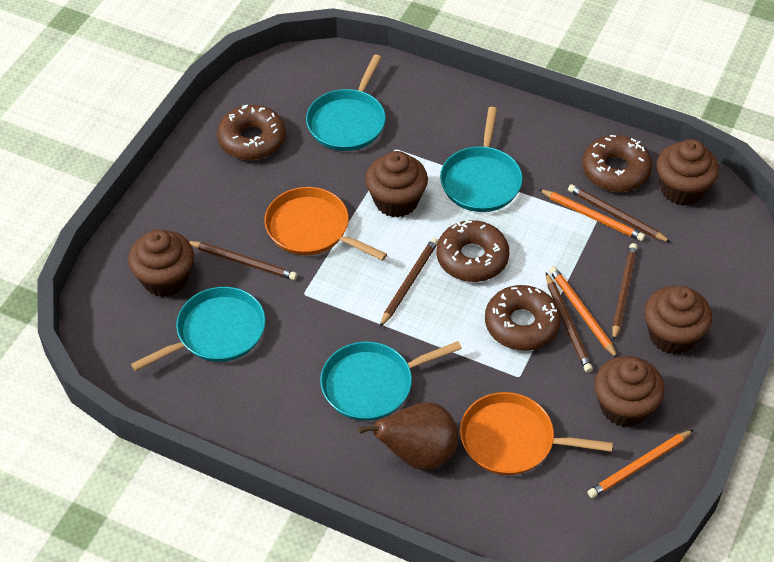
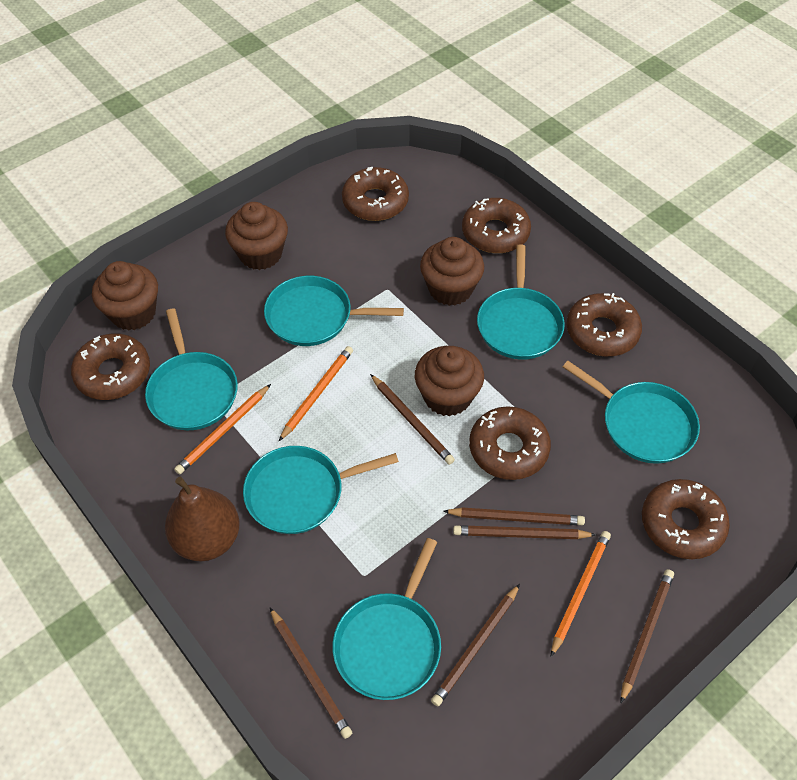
brown cupcake: 5 -> 4
brown donut: 4 -> 6
brown pencil: 5 -> 6
orange pan: 2 -> 0
turquoise pan: 4 -> 6

